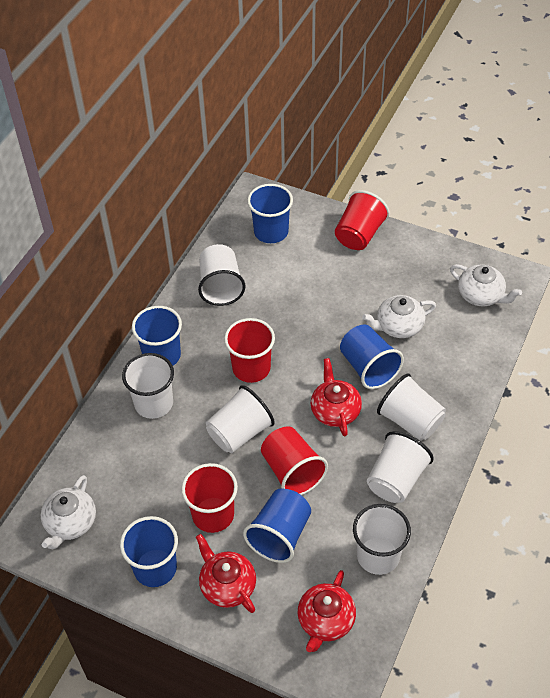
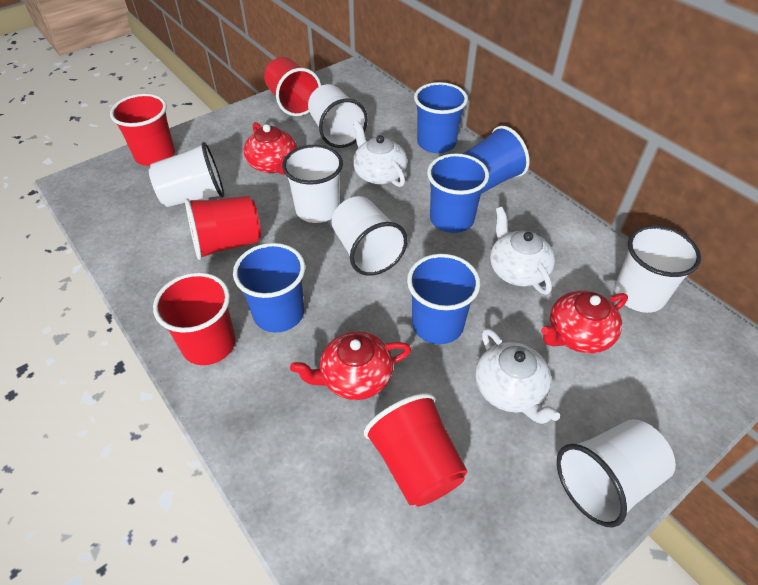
red cup: 4 -> 5

